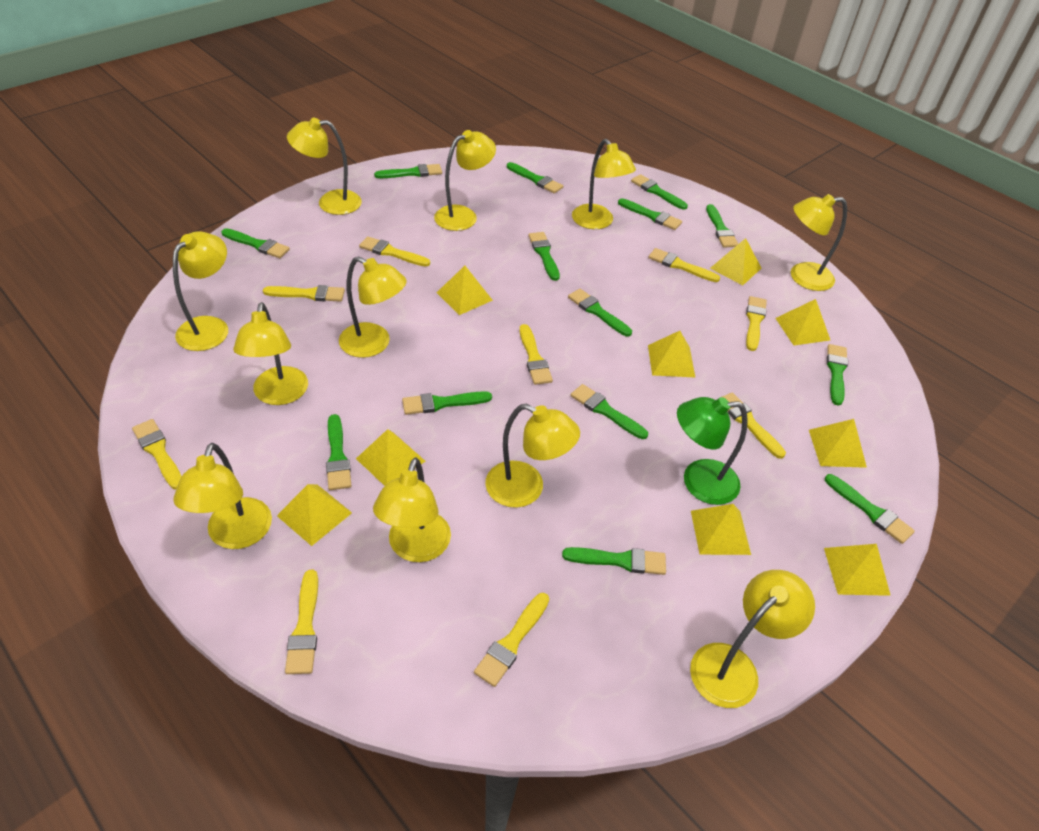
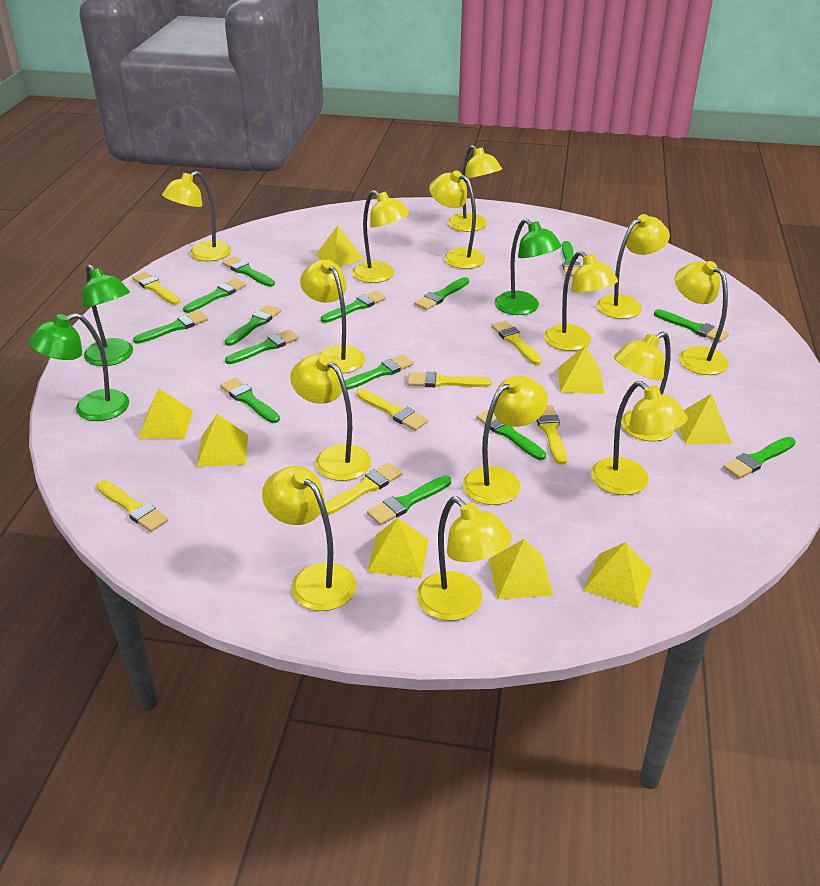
green lamp: 1 -> 3
yellow brush: 9 -> 7
yellow lamp: 11 -> 14
yellow pyramid: 9 -> 8

